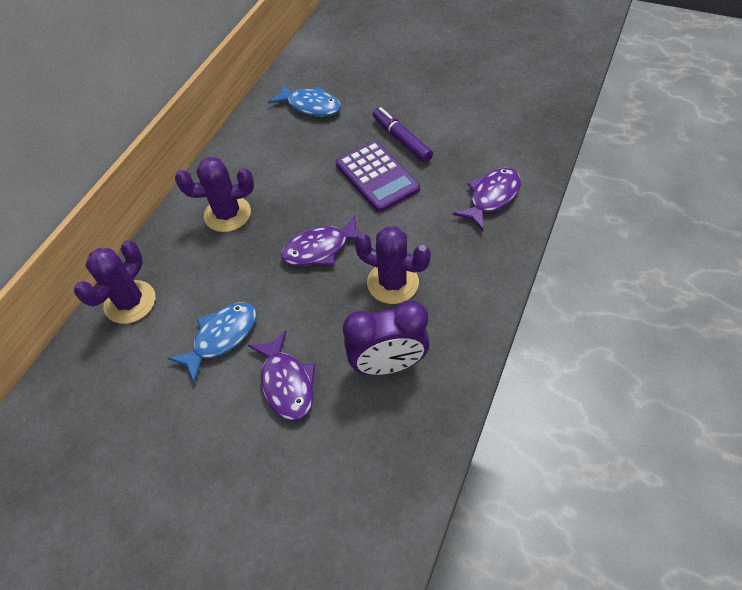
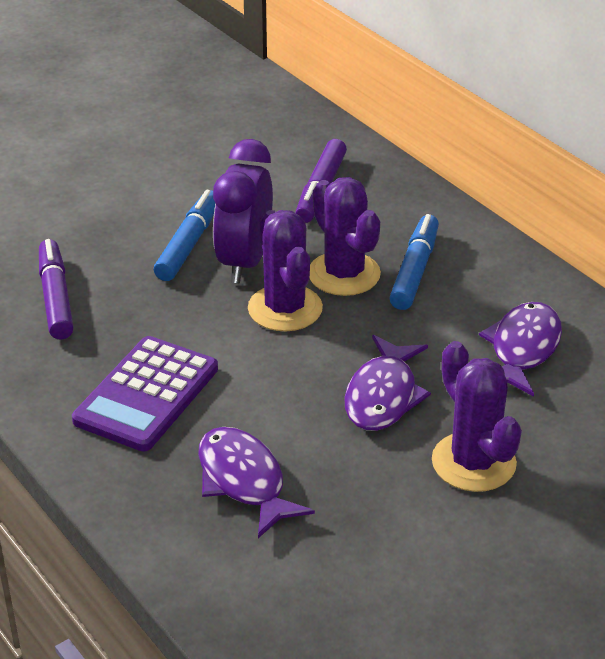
blue fish: 2 -> 0
blue marker: 0 -> 2
purple marker: 1 -> 2

